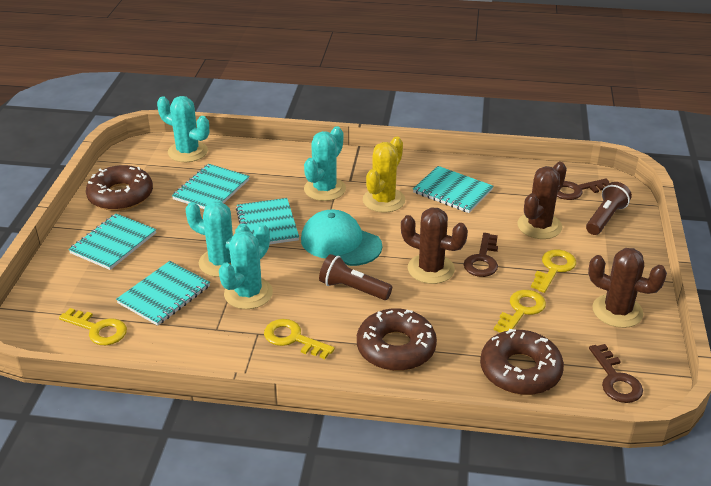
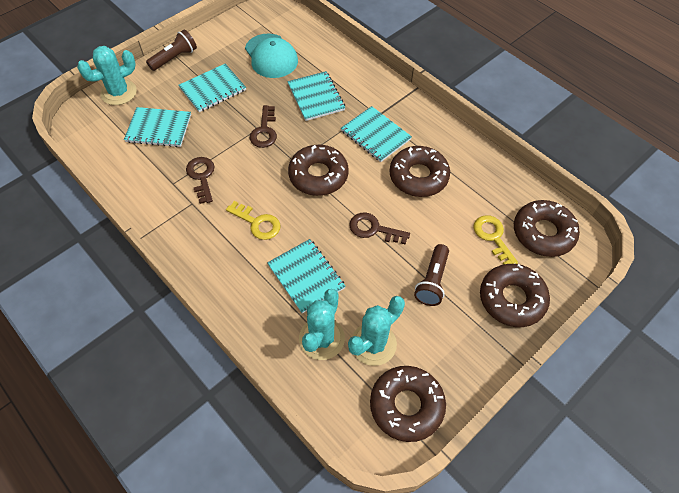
brown cactus: 3 -> 0
brown donut: 3 -> 5
turquoise cactus: 4 -> 3
yellow cactus: 1 -> 0
yellow key: 4 -> 2

